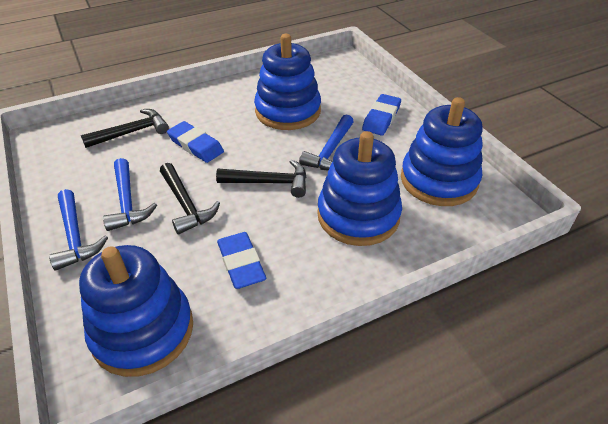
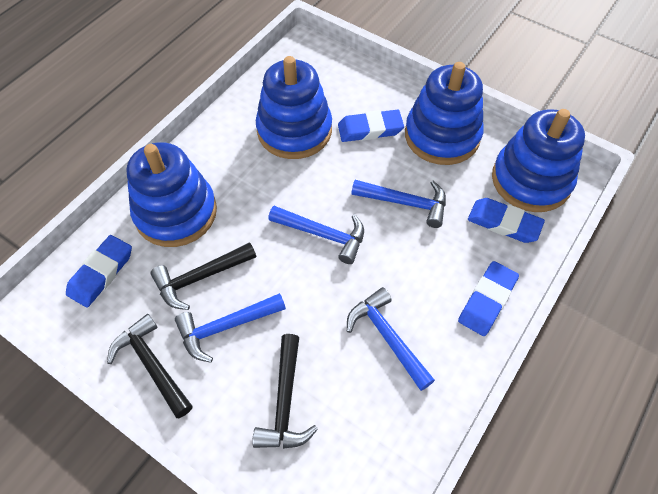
blue eraser: 3 -> 4
blue hammer: 3 -> 4

